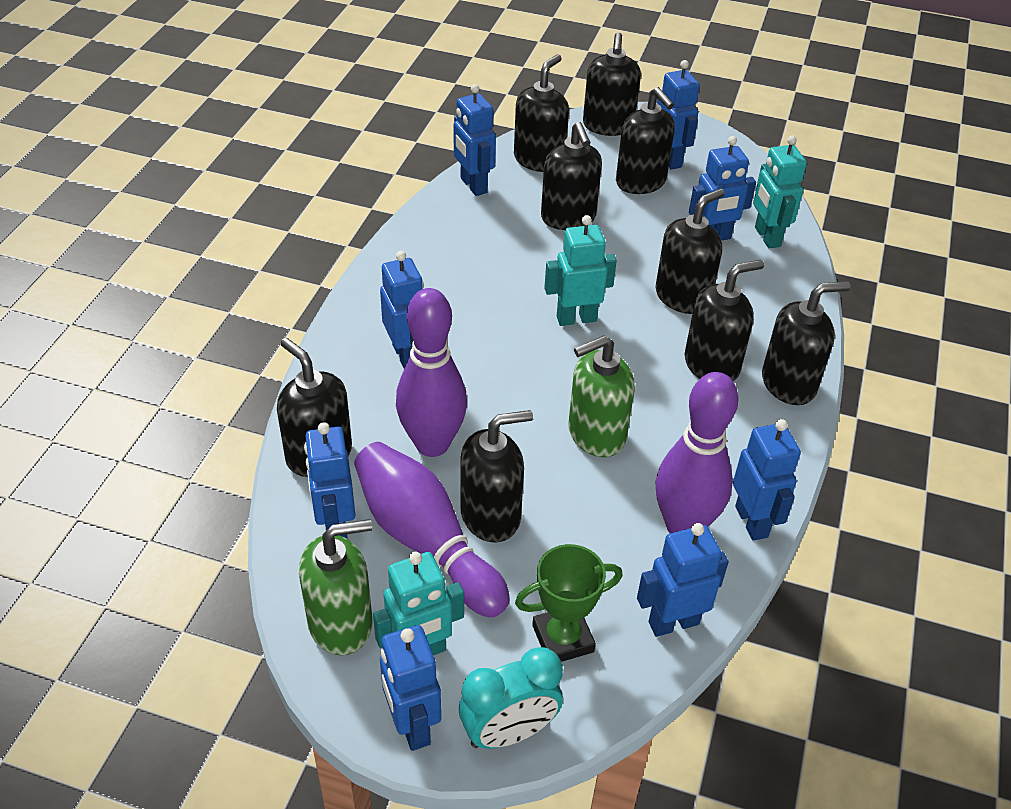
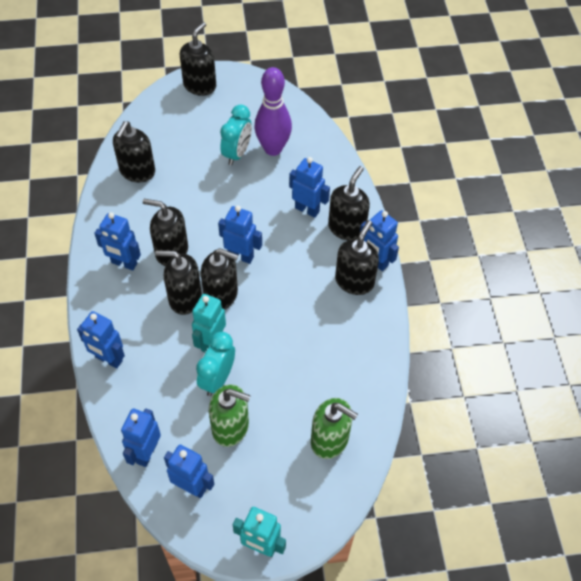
black soap dispenser: 9 -> 7
blue robot: 8 -> 7
green trophy: 1 -> 0
purple bowling pin: 3 -> 1
turquoise clock: 1 -> 2
turquoise robot: 3 -> 2

